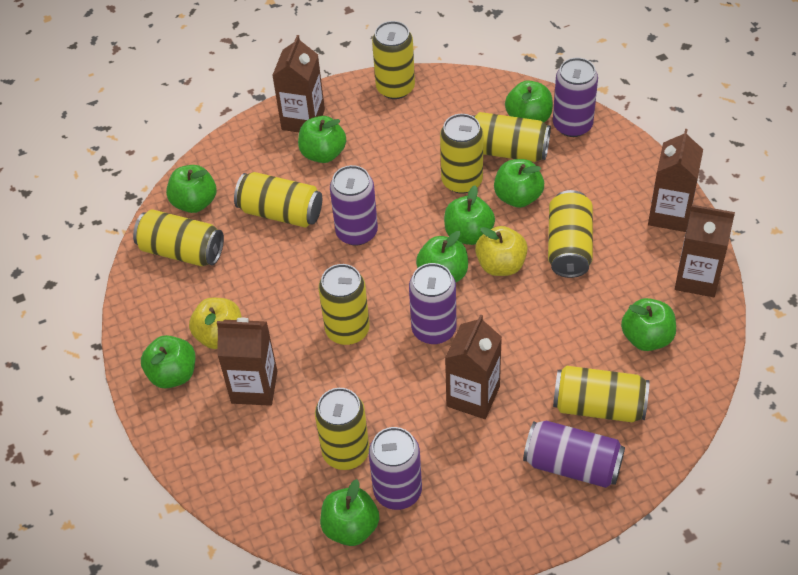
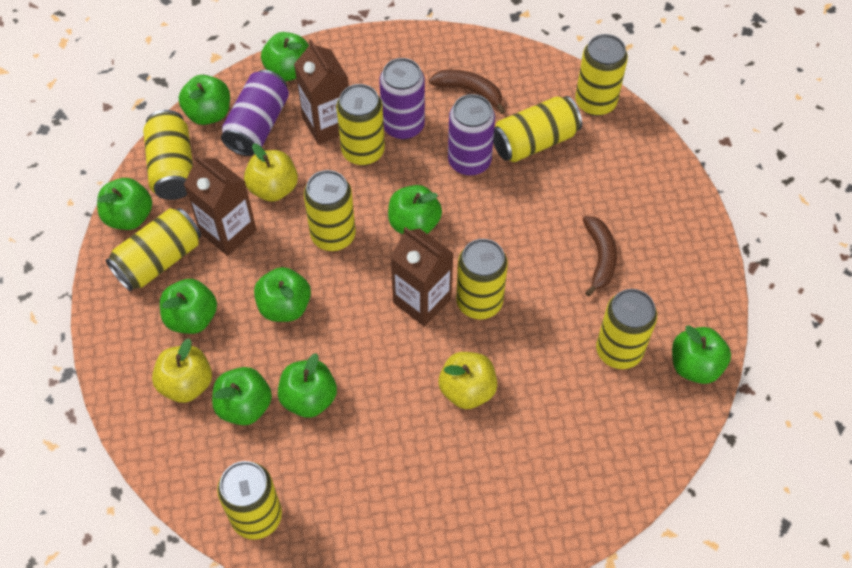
brown banana: 0 -> 2
brown carton: 5 -> 3
purple can: 5 -> 3
yellow apple: 2 -> 3

